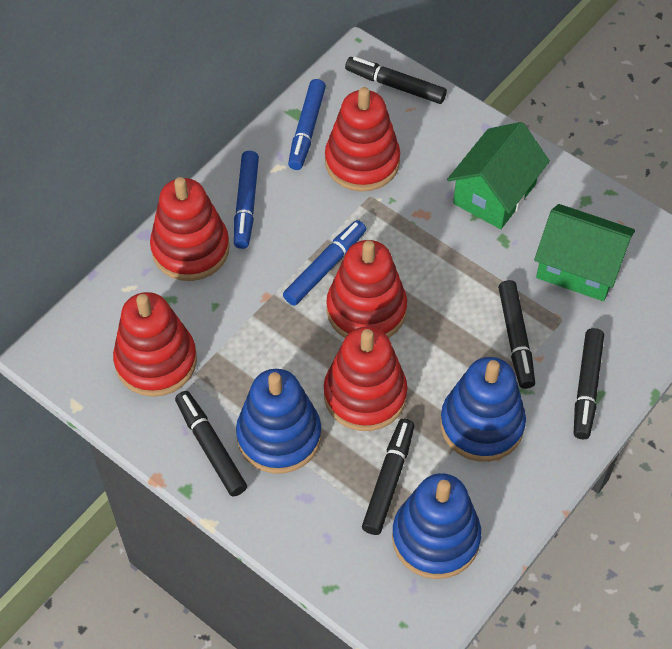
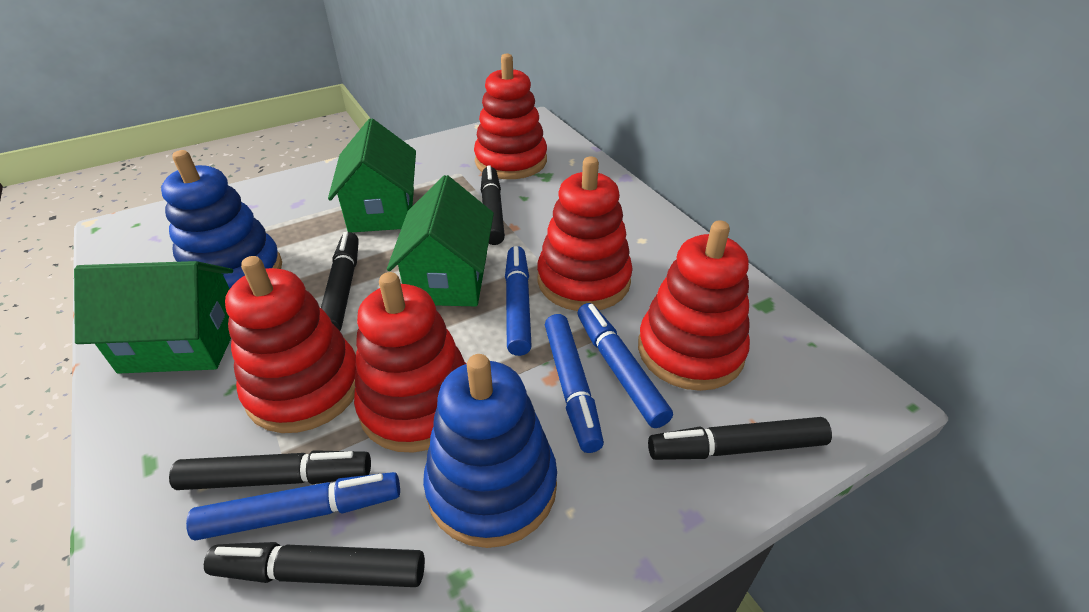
blue marker: 3 -> 4
blue stacking toy: 3 -> 2
green house: 2 -> 3

